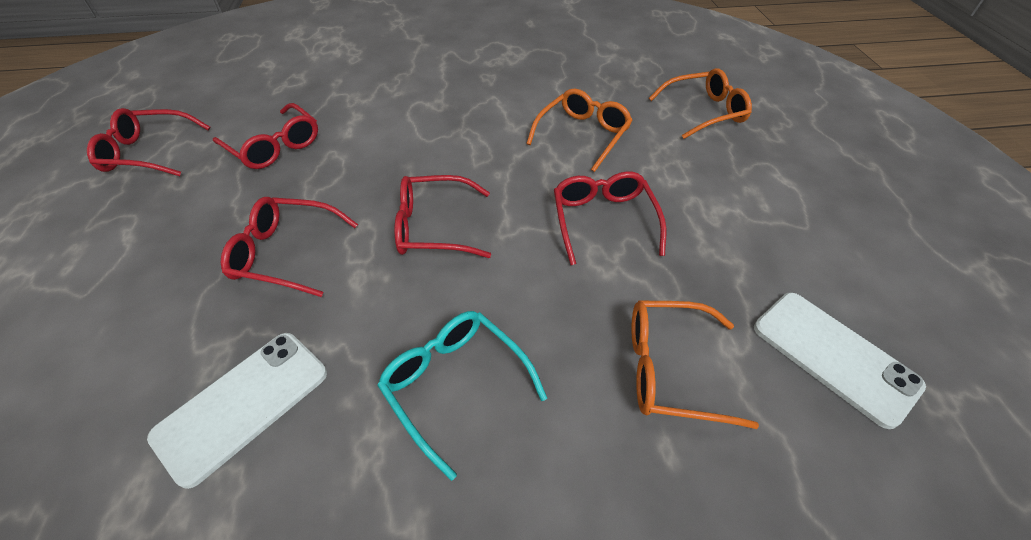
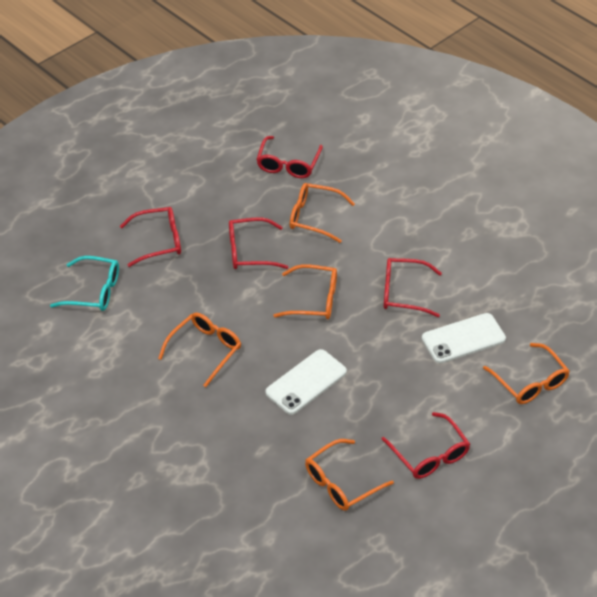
orange glasses: 3 -> 5

